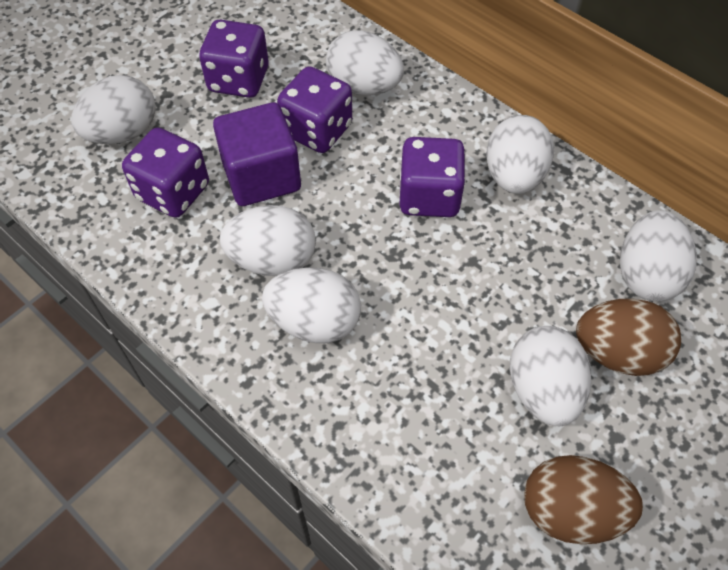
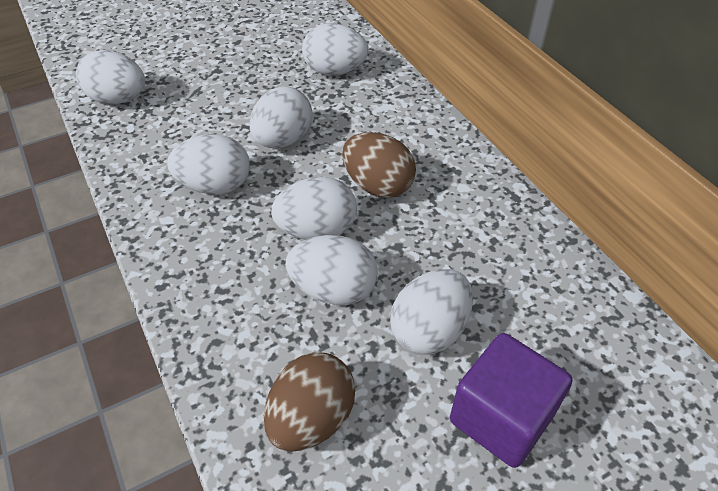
purple dice: 4 -> 0

